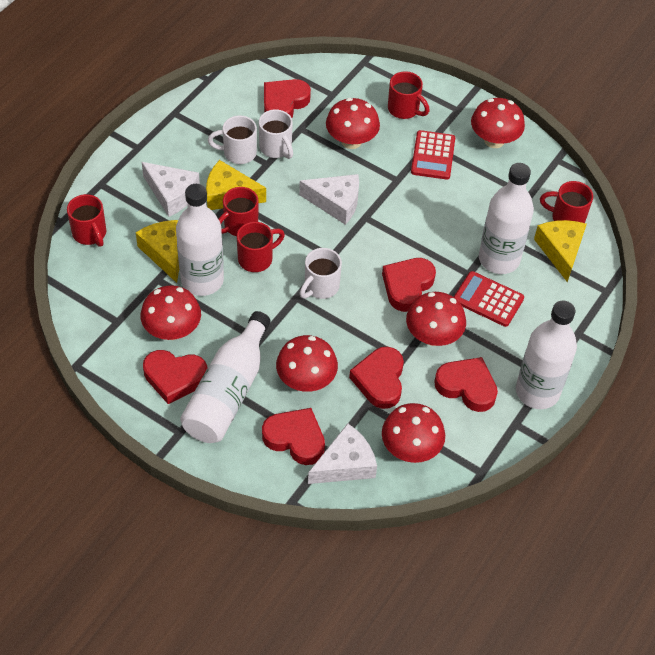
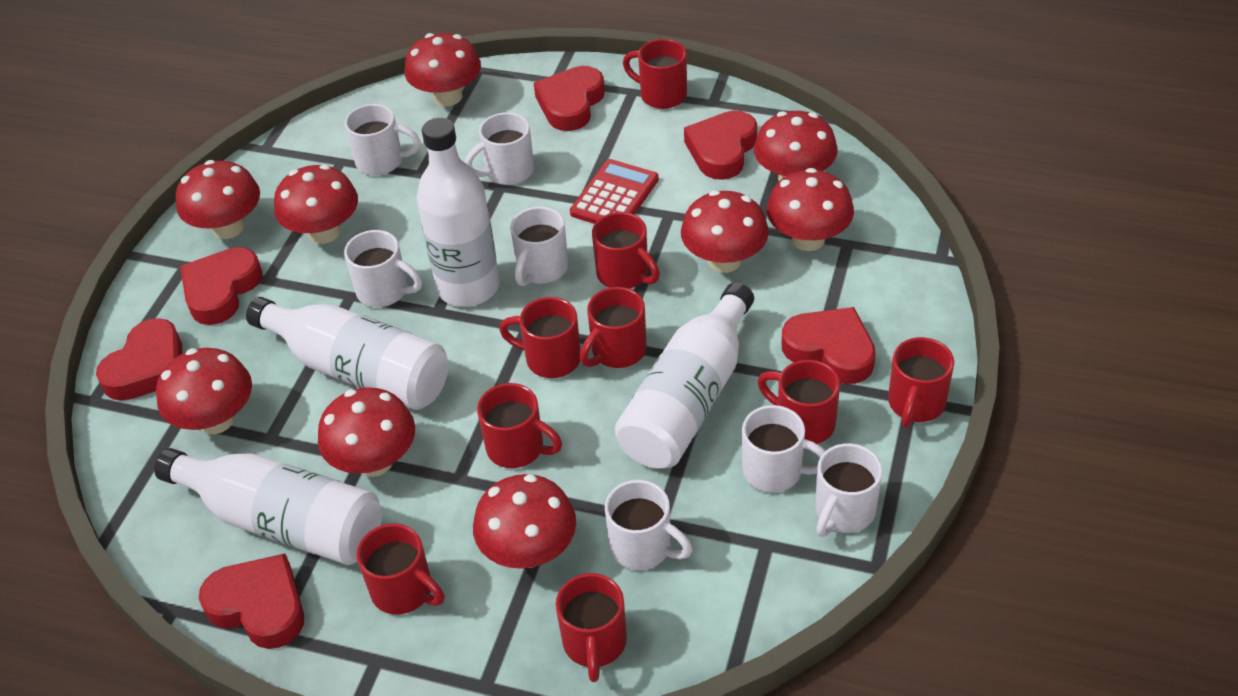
red calculator: 2 -> 1
red mug: 5 -> 9
red mushroom: 6 -> 9
white cheese: 3 -> 0
white mug: 3 -> 7
yellow cheese: 3 -> 0

